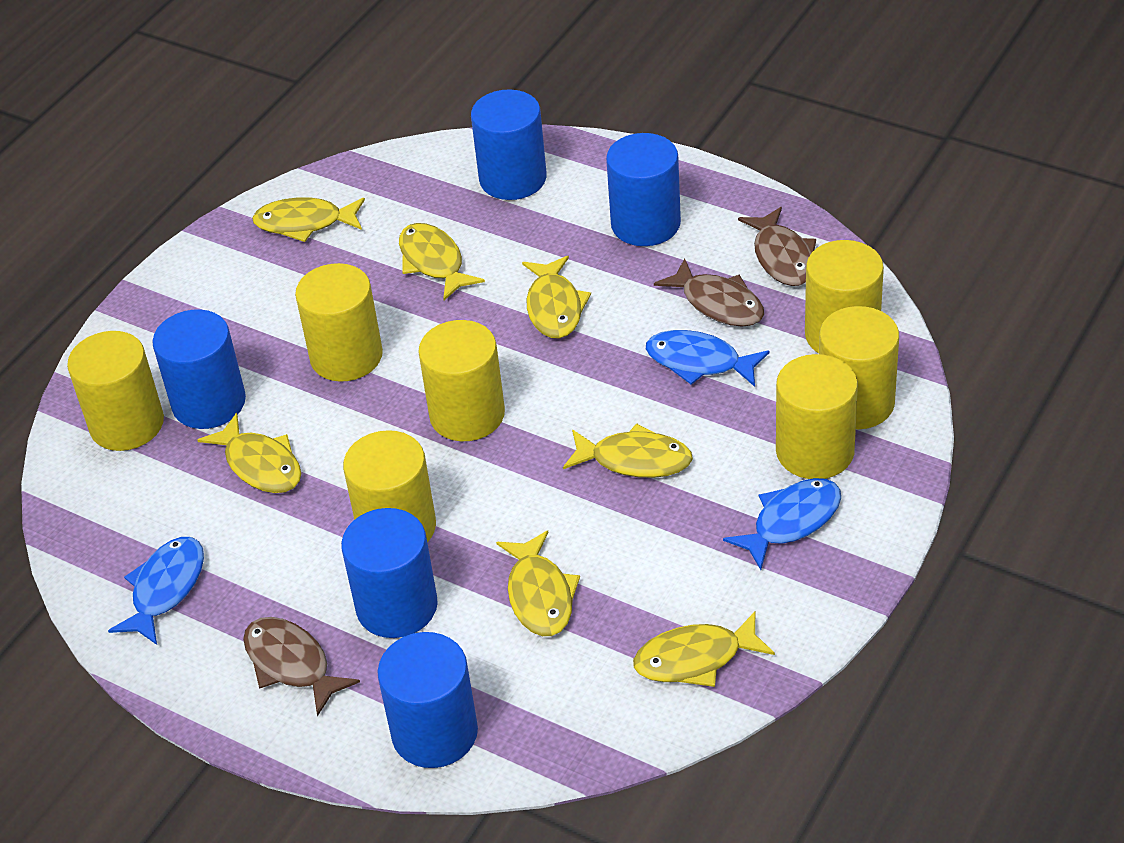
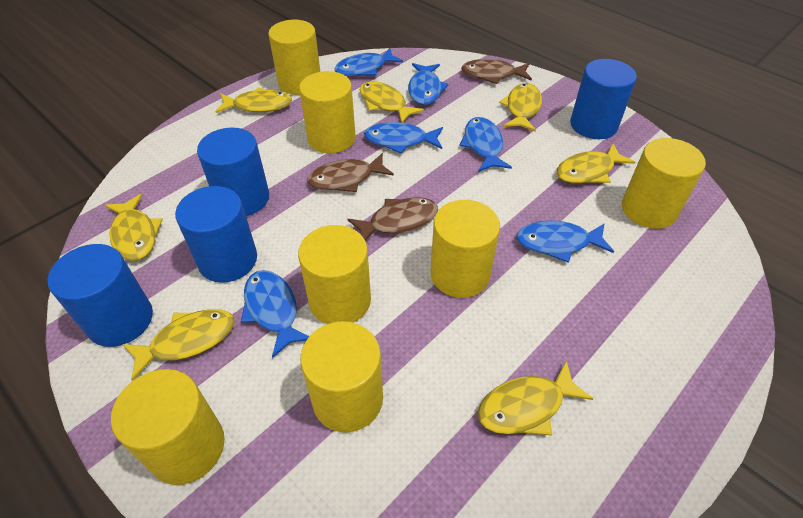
blue cylinder: 5 -> 4
blue fish: 3 -> 6

